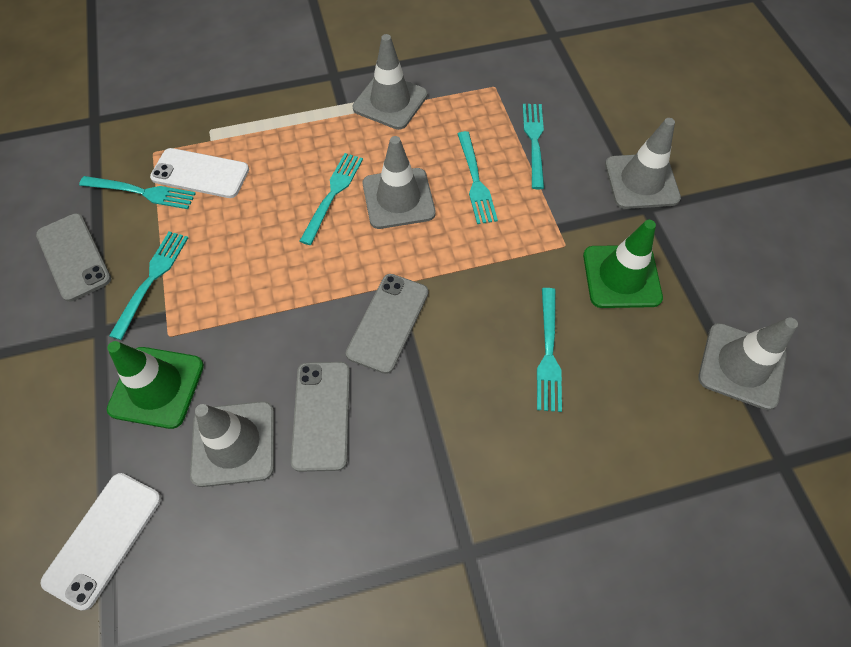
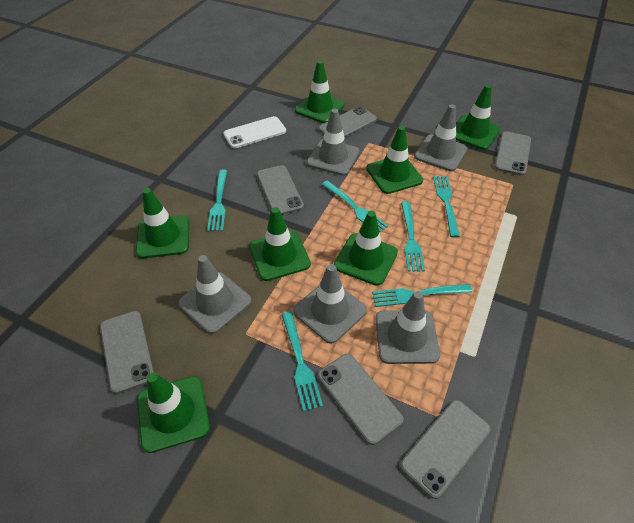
green traffic cone: 2 -> 7
grey phone: 3 -> 6
white phone: 2 -> 1

